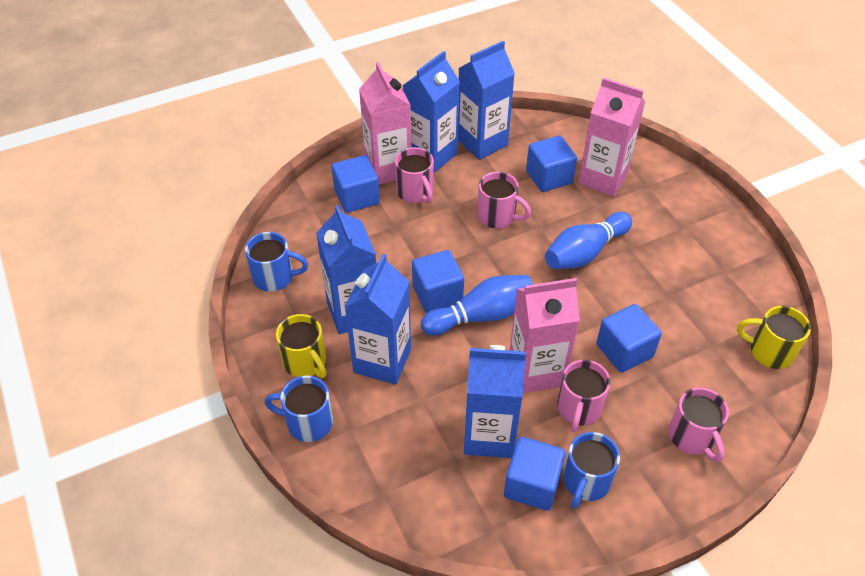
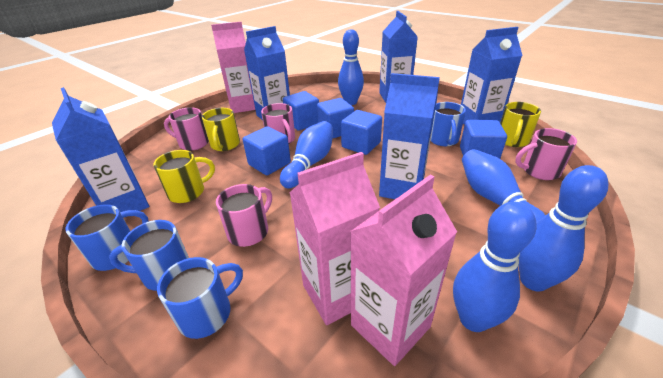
blue bowling pin: 2 -> 5
blue mug: 3 -> 4
yellow mug: 2 -> 3

